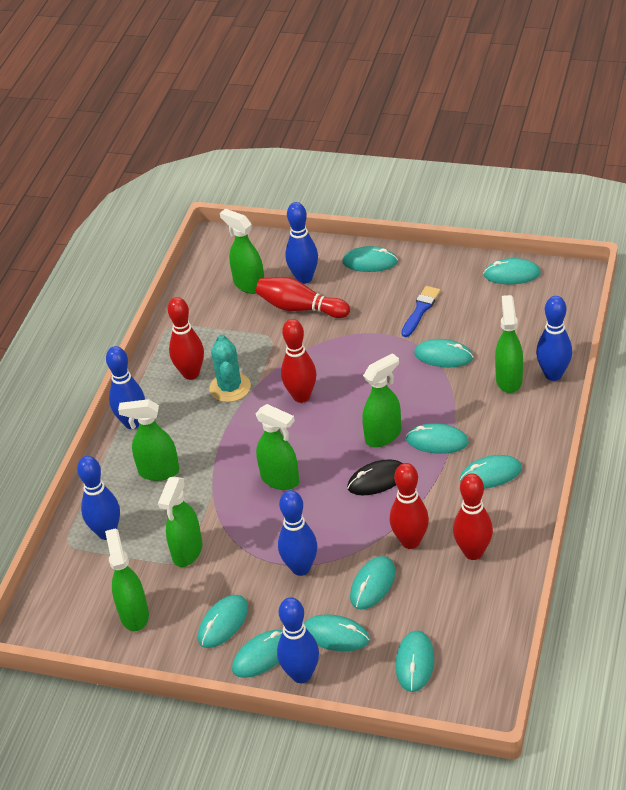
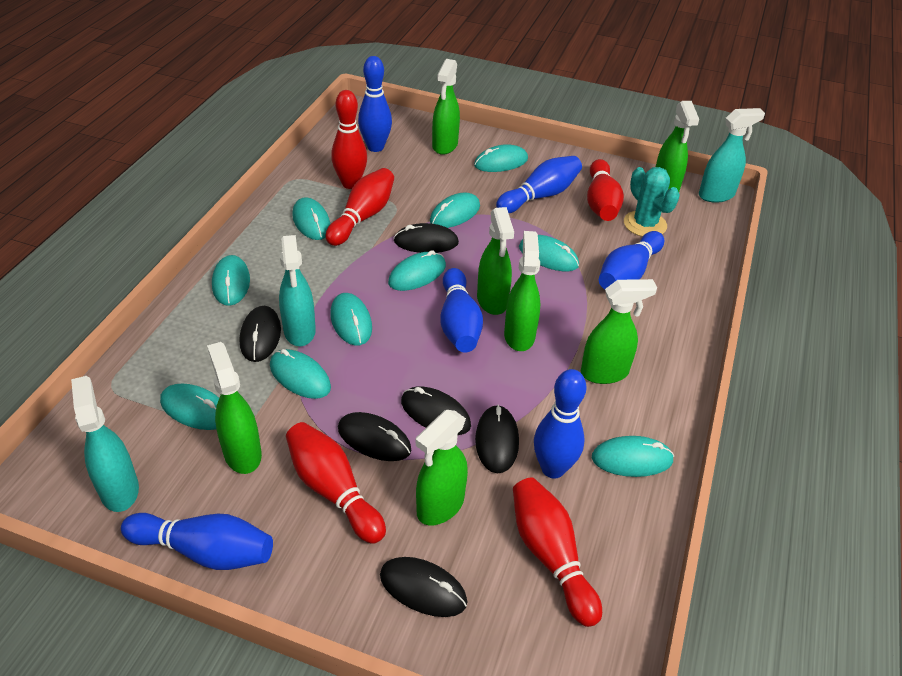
black mouse: 1 -> 6
blue brush: 1 -> 0
turquoise spray bottle: 0 -> 3

